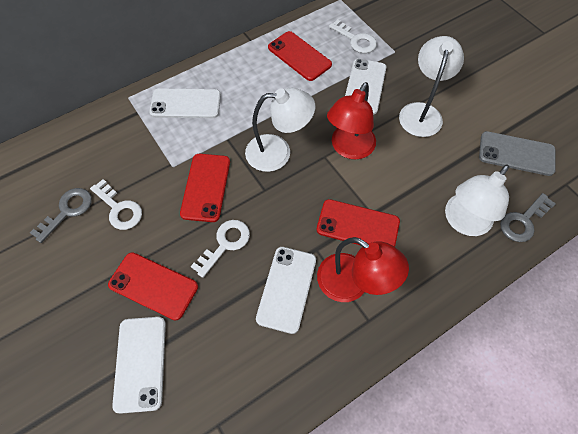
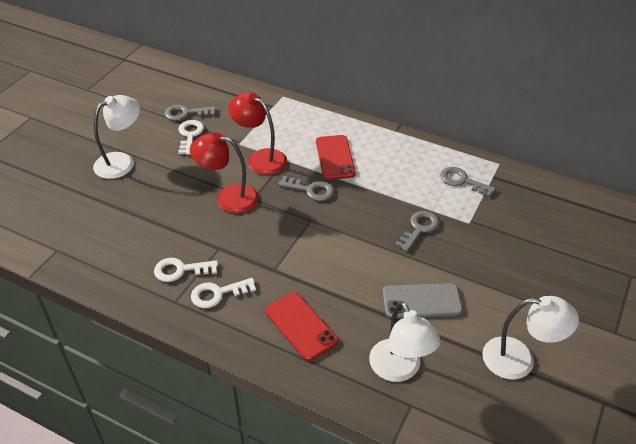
grey key: 2 -> 4
red phone: 4 -> 2
white phone: 4 -> 0

